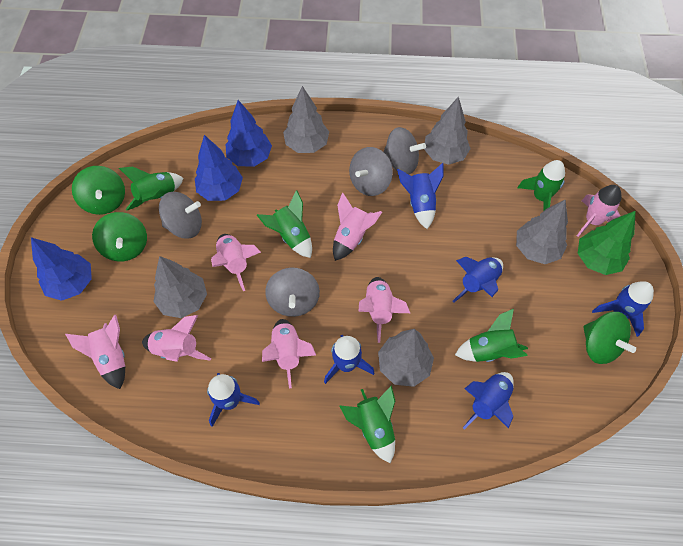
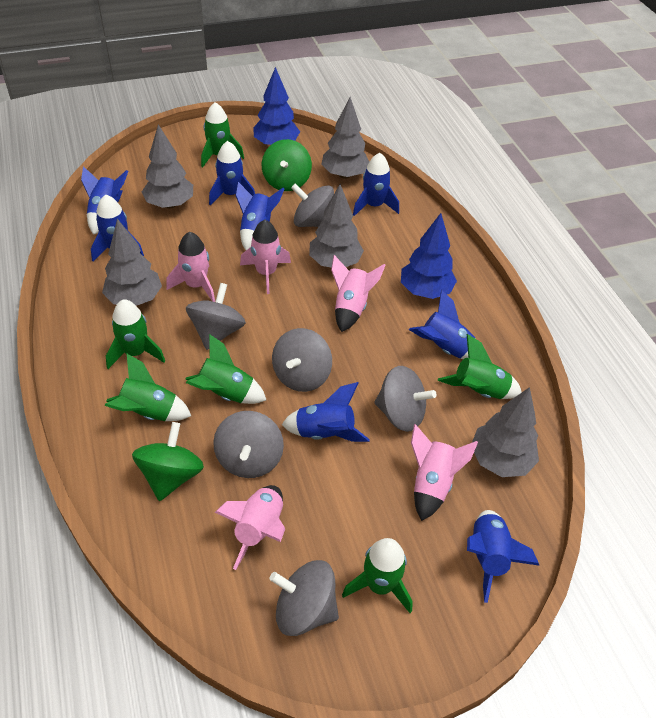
blue rocket: 6 -> 8
blue tree: 3 -> 2
green rocket: 5 -> 6
green spinning top: 3 -> 2
green tree: 1 -> 0
grey spinning top: 4 -> 6
pink rocket: 7 -> 5

